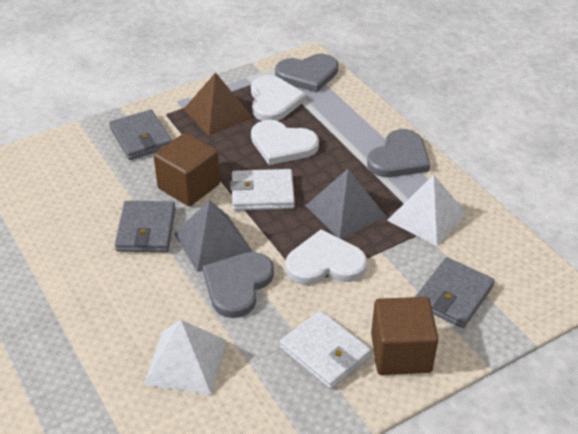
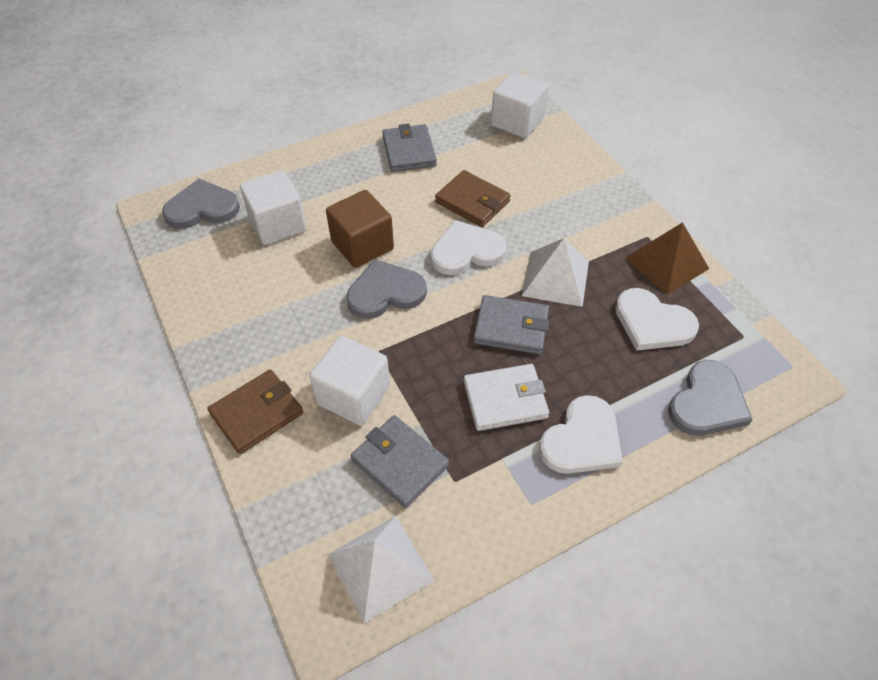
brown cube: 2 -> 1
brown wallet: 0 -> 2
grey pyramid: 2 -> 0
white cube: 0 -> 3
white wallet: 2 -> 1

